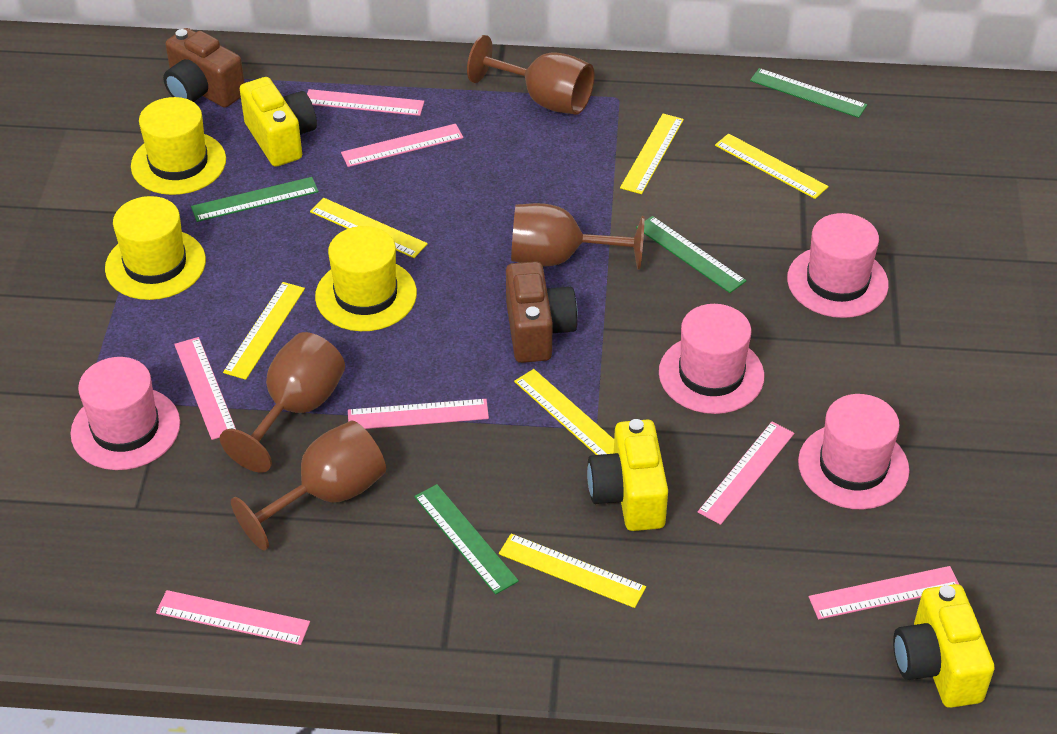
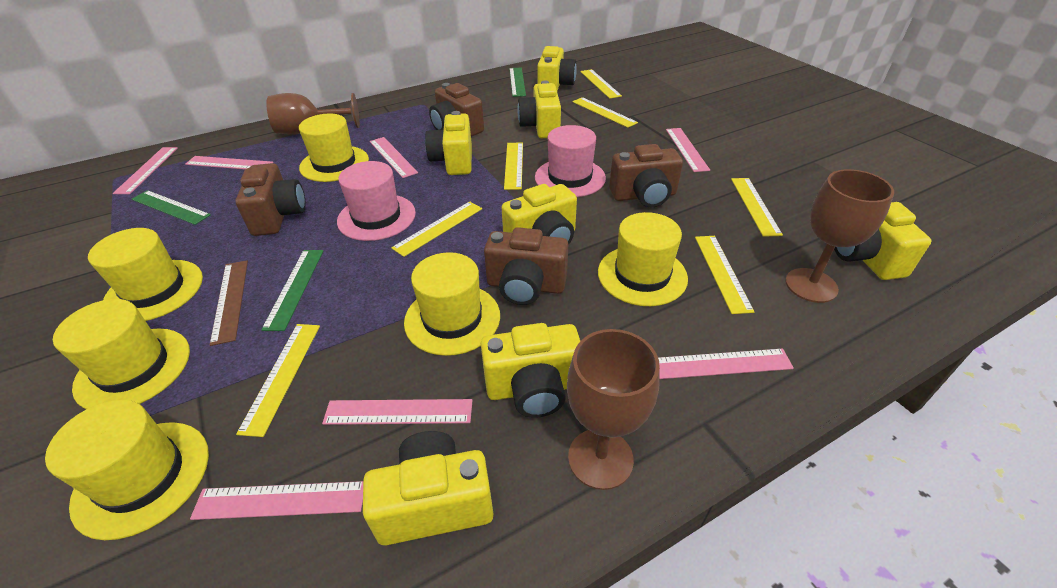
brown camera: 2 -> 4
brown goblet: 4 -> 3
brown ruler: 0 -> 1
green ruler: 4 -> 3
pink hat: 4 -> 2
yellow camera: 3 -> 7
yellow hat: 3 -> 6
yellow ruler: 6 -> 7

